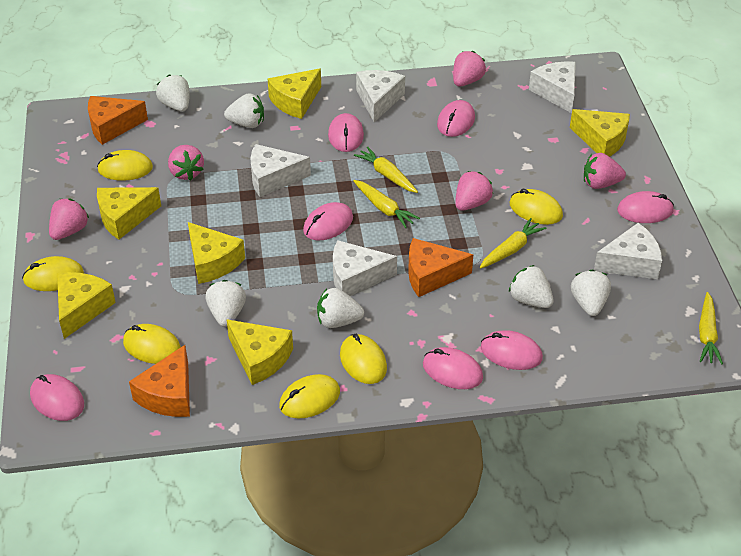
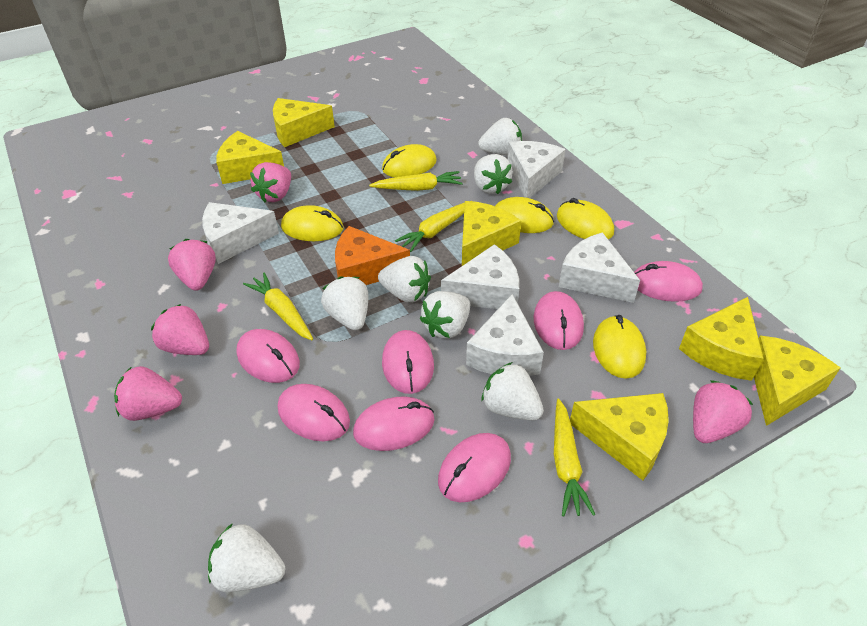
orange cheese: 3 -> 1
white strawberry: 6 -> 7
yellow mouse: 6 -> 5

